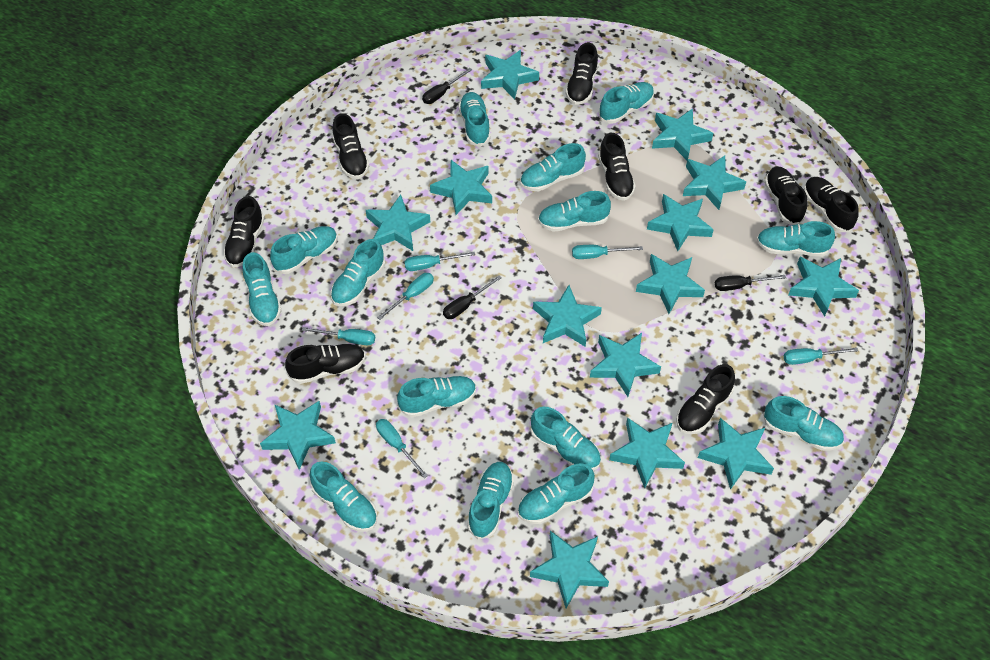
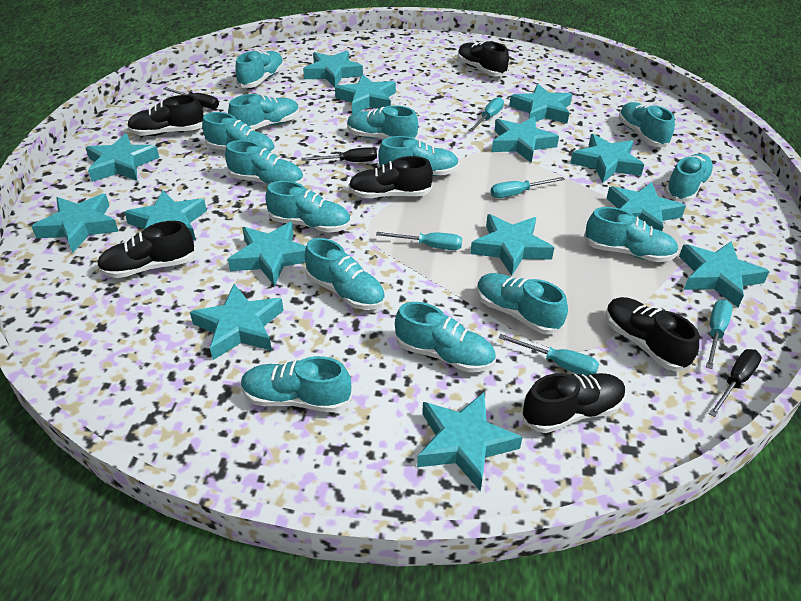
black shoe: 8 -> 6
turquoise screwdriver: 6 -> 5

